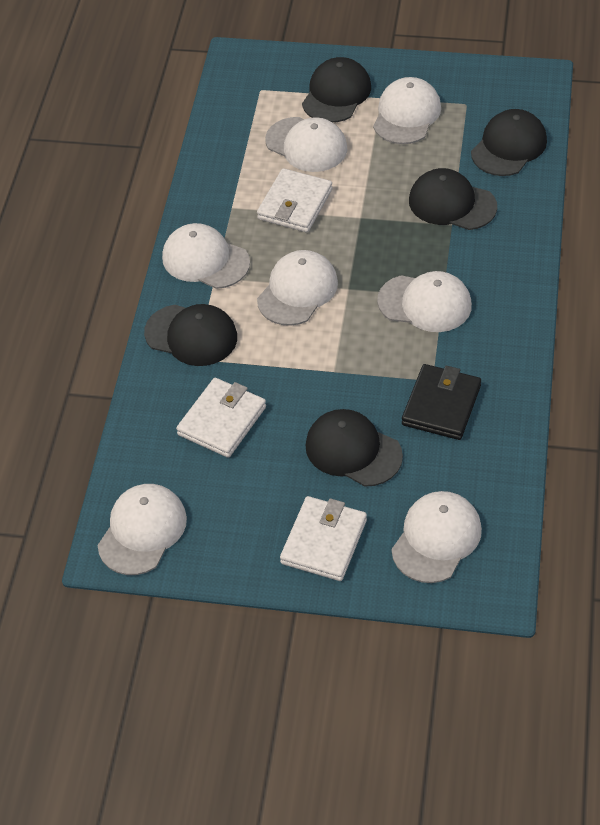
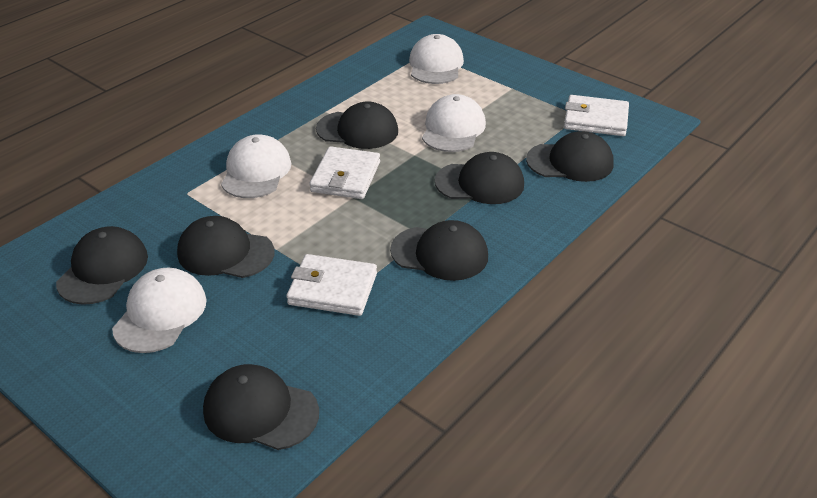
black cap: 5 -> 7
black wallet: 1 -> 0
white cap: 7 -> 4

